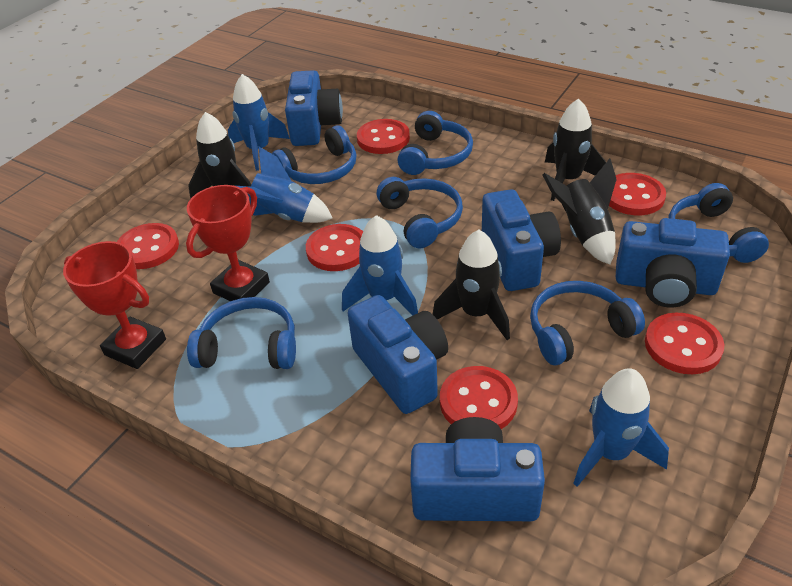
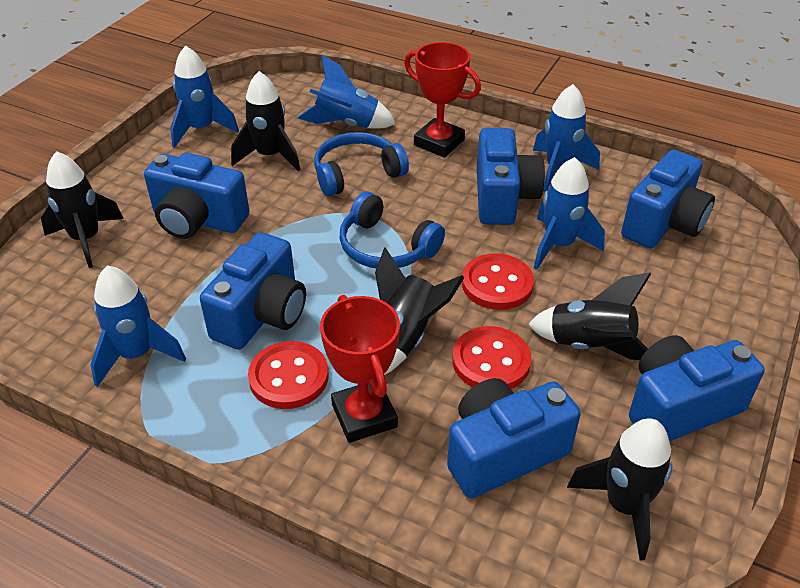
black rocket: 4 -> 5
blue camera: 5 -> 6
blue headphones: 6 -> 2
blue rocket: 4 -> 5
red button: 6 -> 3

